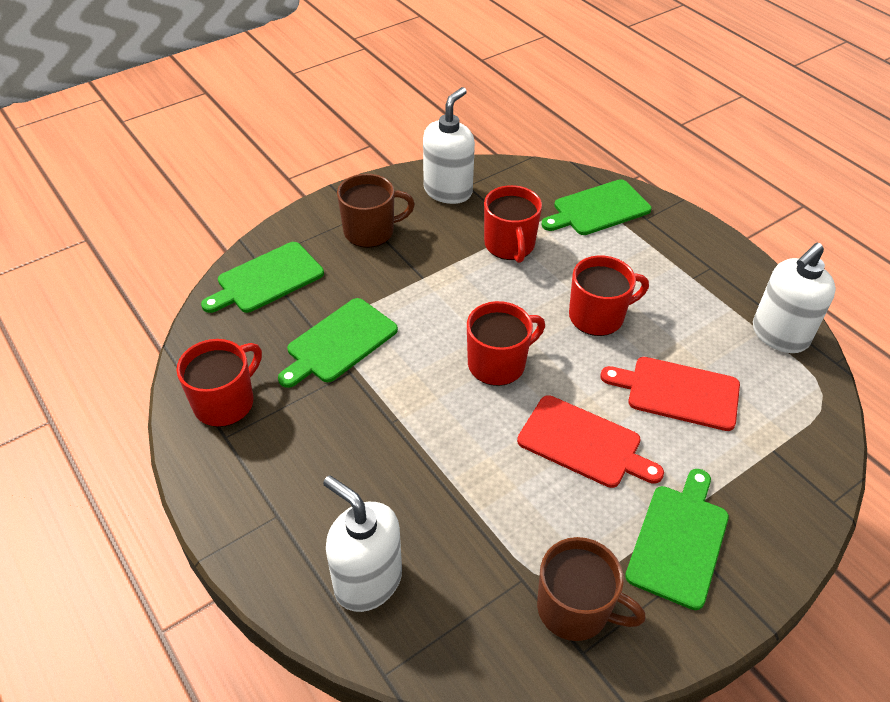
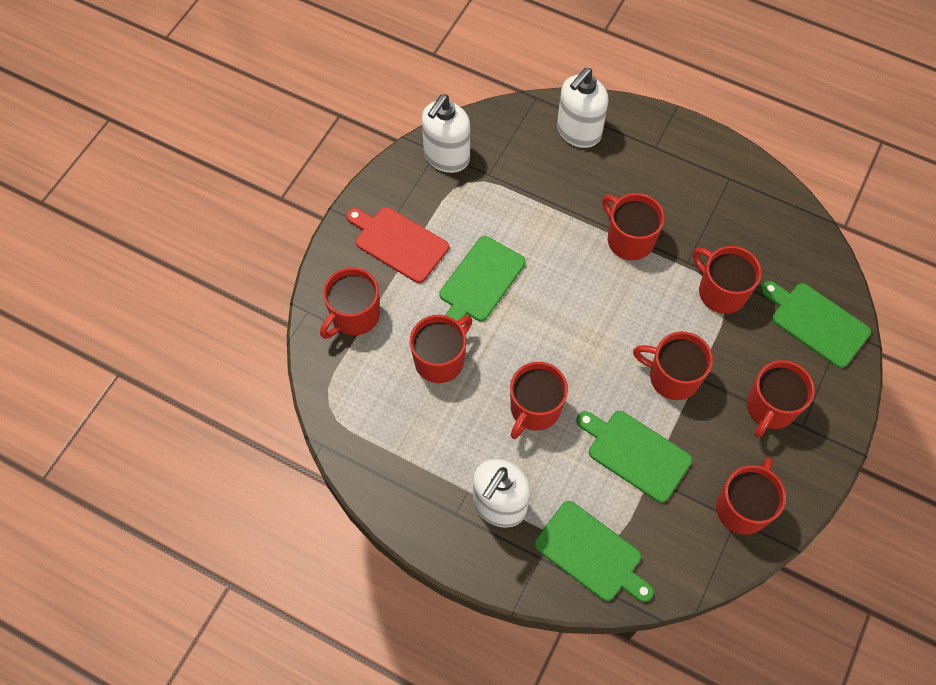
brown mug: 2 -> 0
red cutting board: 2 -> 1
red mug: 4 -> 8

